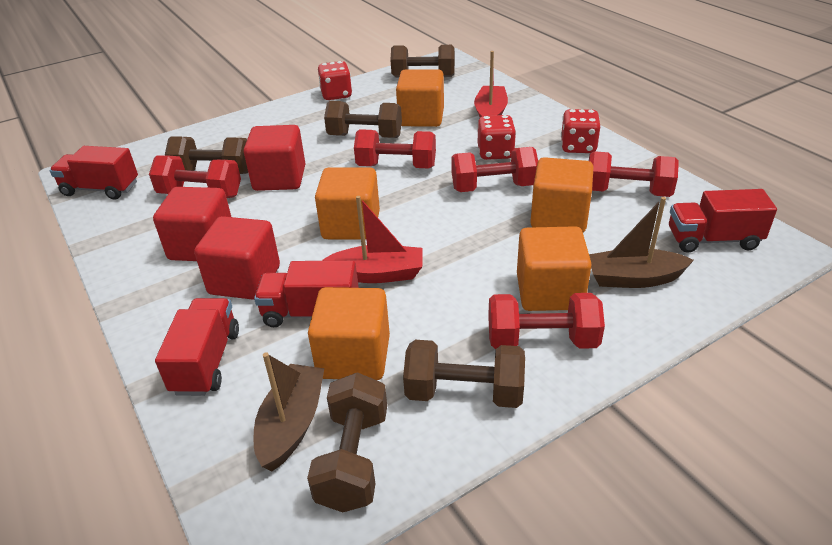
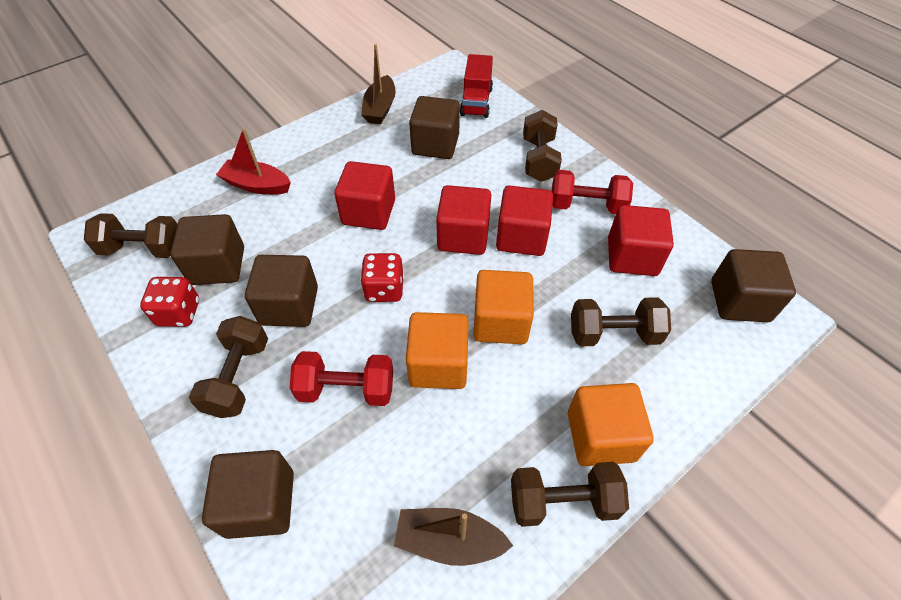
brown cube: 0 -> 5
orange cube: 5 -> 3
red boat: 2 -> 1
red cube: 3 -> 4
red dice: 3 -> 2
red dumbbell: 5 -> 2
red truck: 4 -> 1

